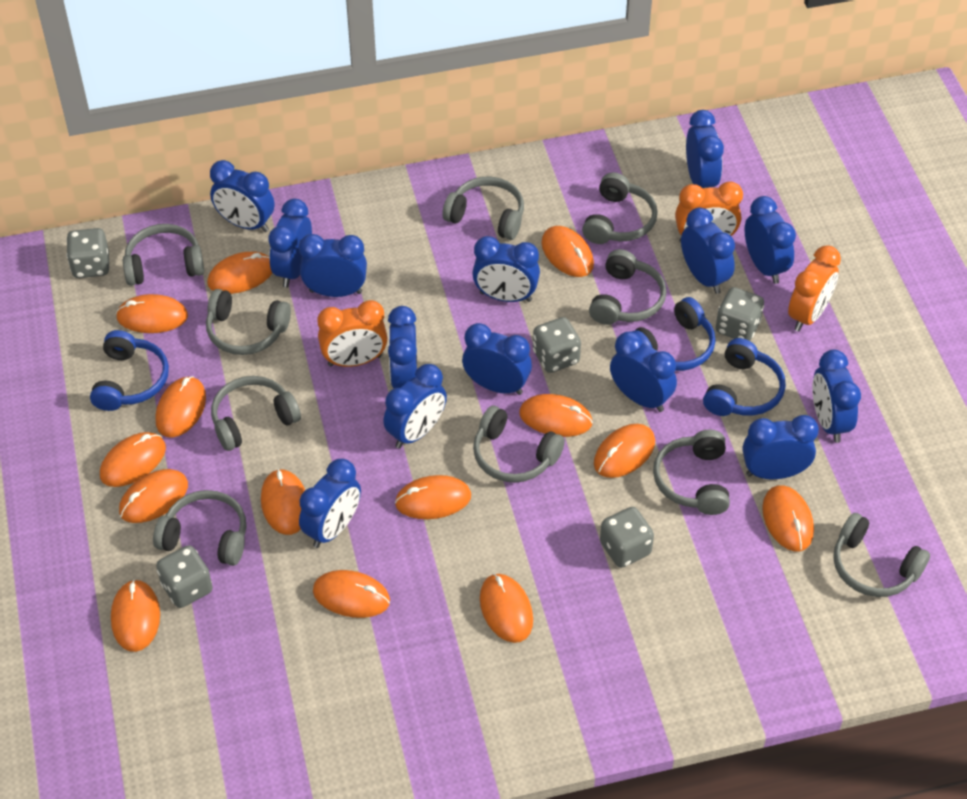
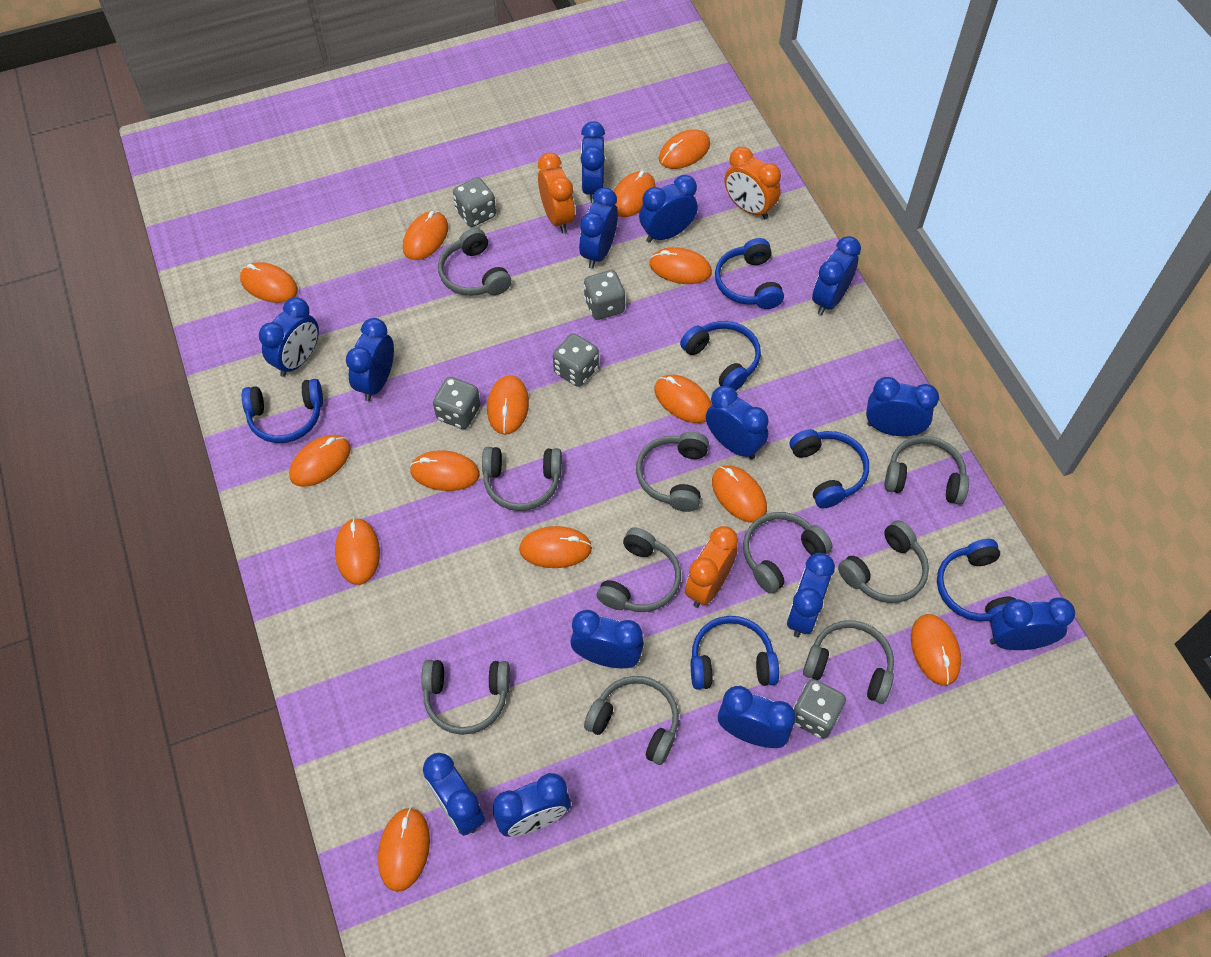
blue headphones: 3 -> 6

